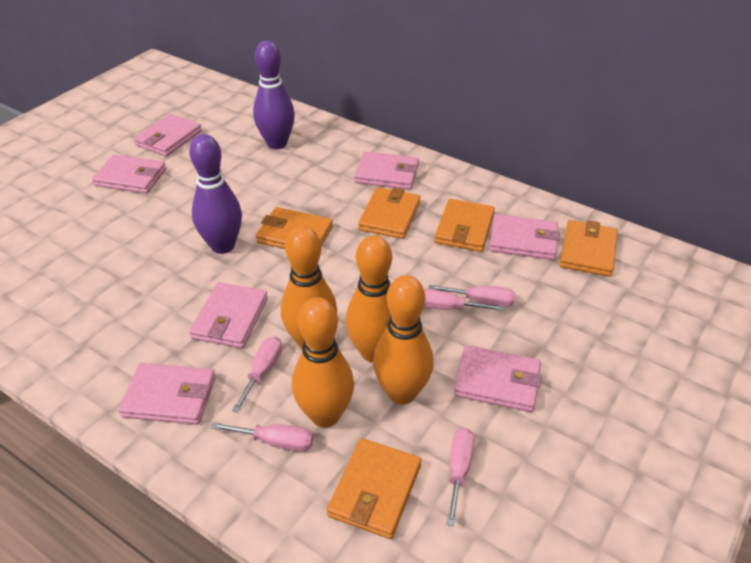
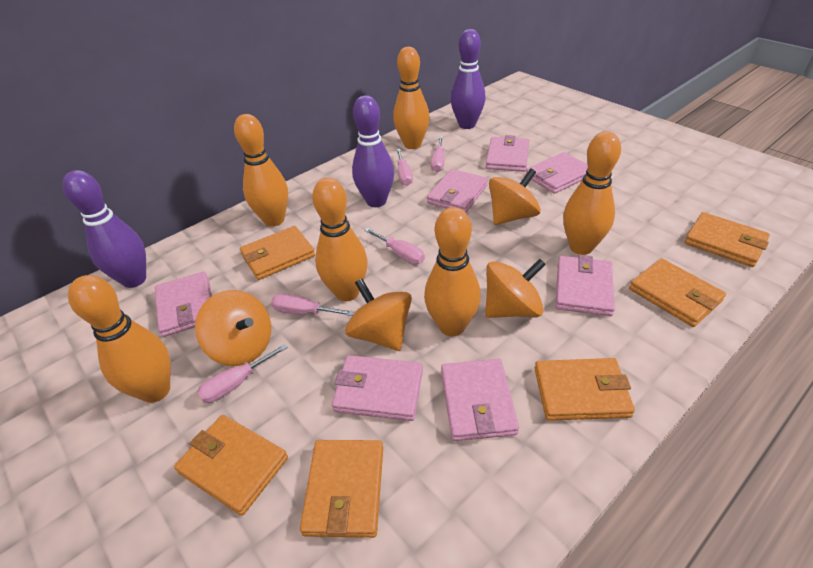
orange bowling pin: 4 -> 6
orange spinning top: 0 -> 4
orange wallet: 5 -> 6
purple bowling pin: 2 -> 3

